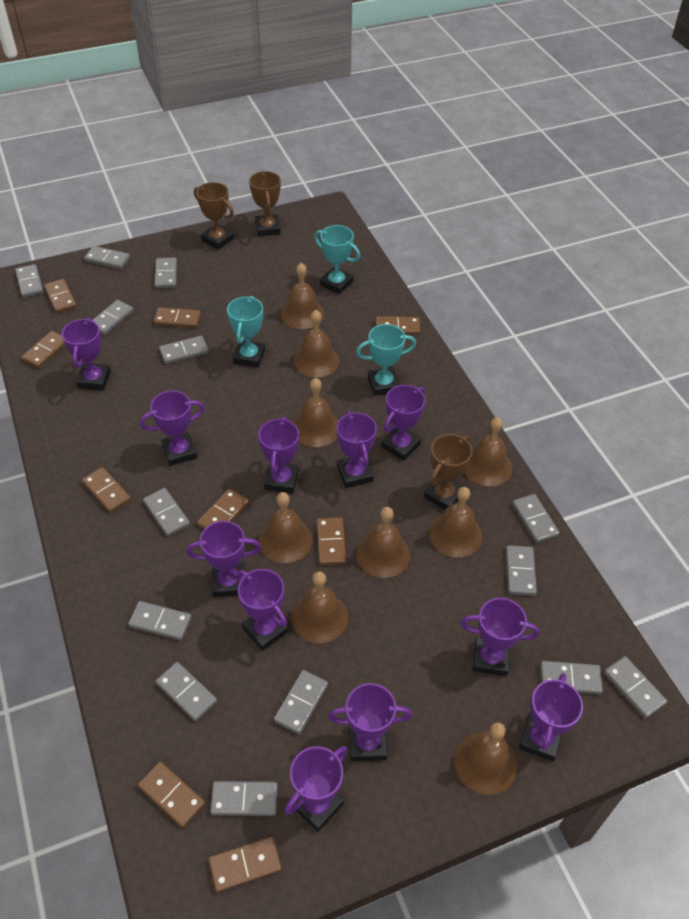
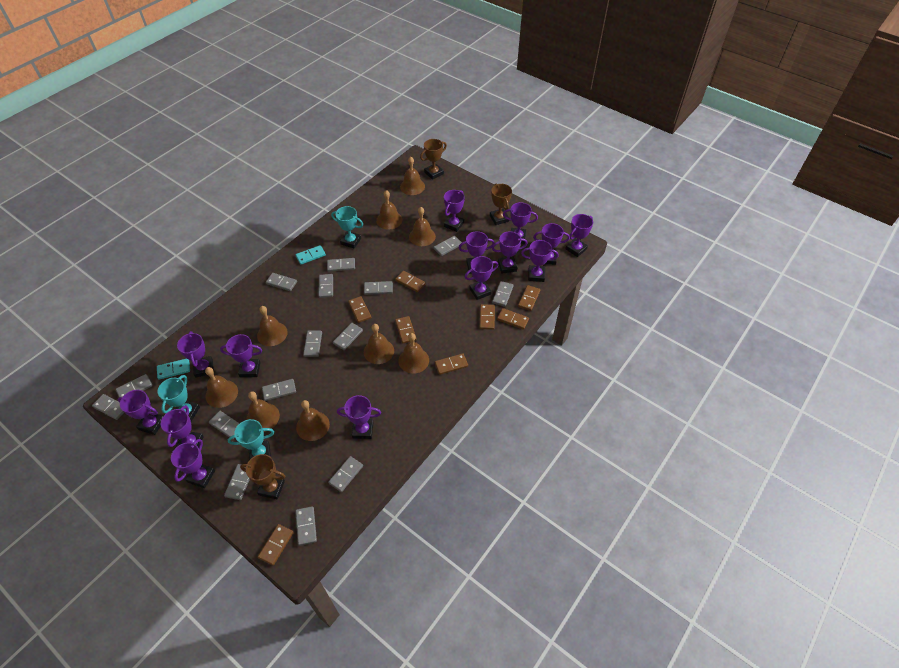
brown domino: 9 -> 8
grey domino: 14 -> 15
purple trophy: 11 -> 14
turquoise domino: 0 -> 2

